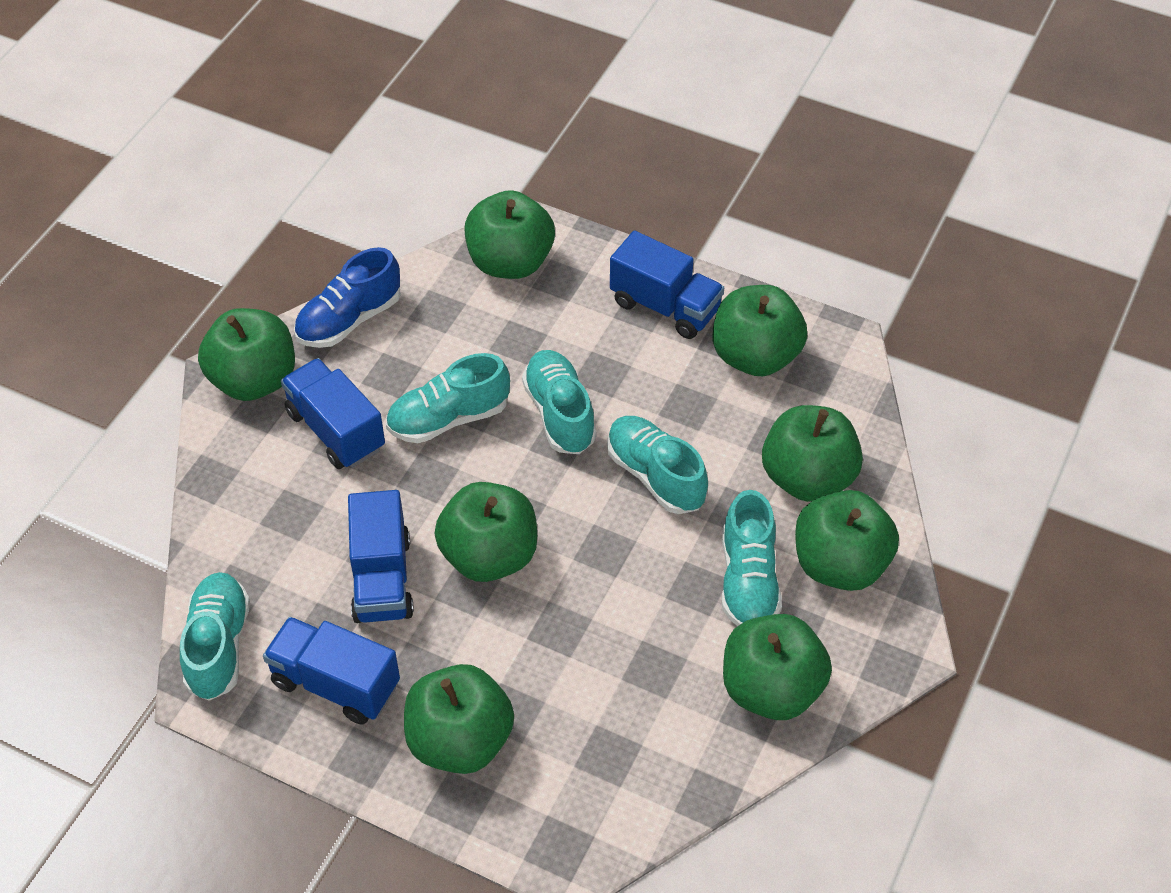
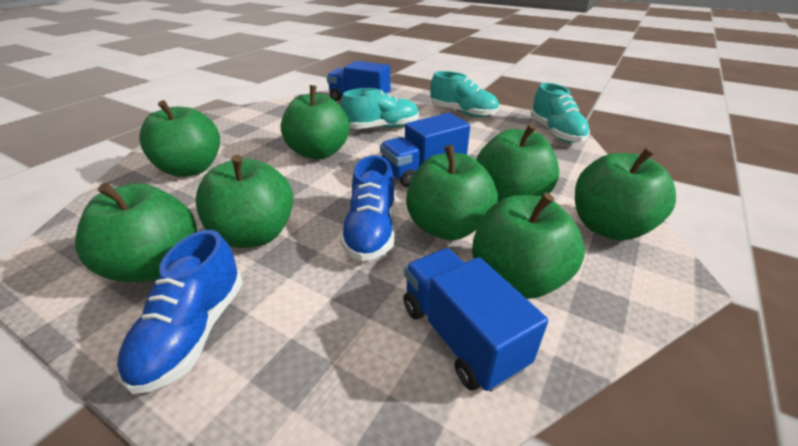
blue shoe: 1 -> 2
blue truck: 4 -> 3
turquoise shoe: 5 -> 3

